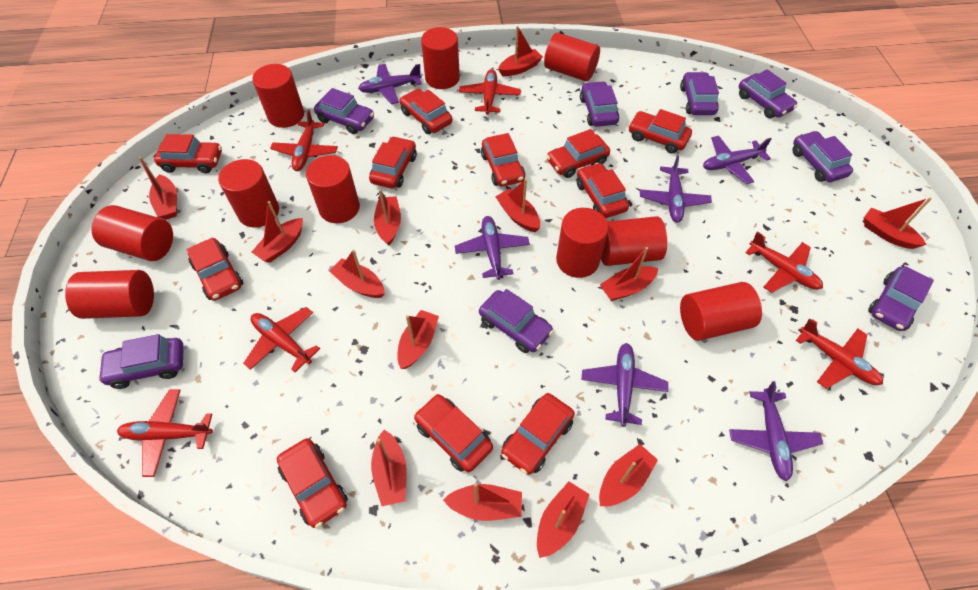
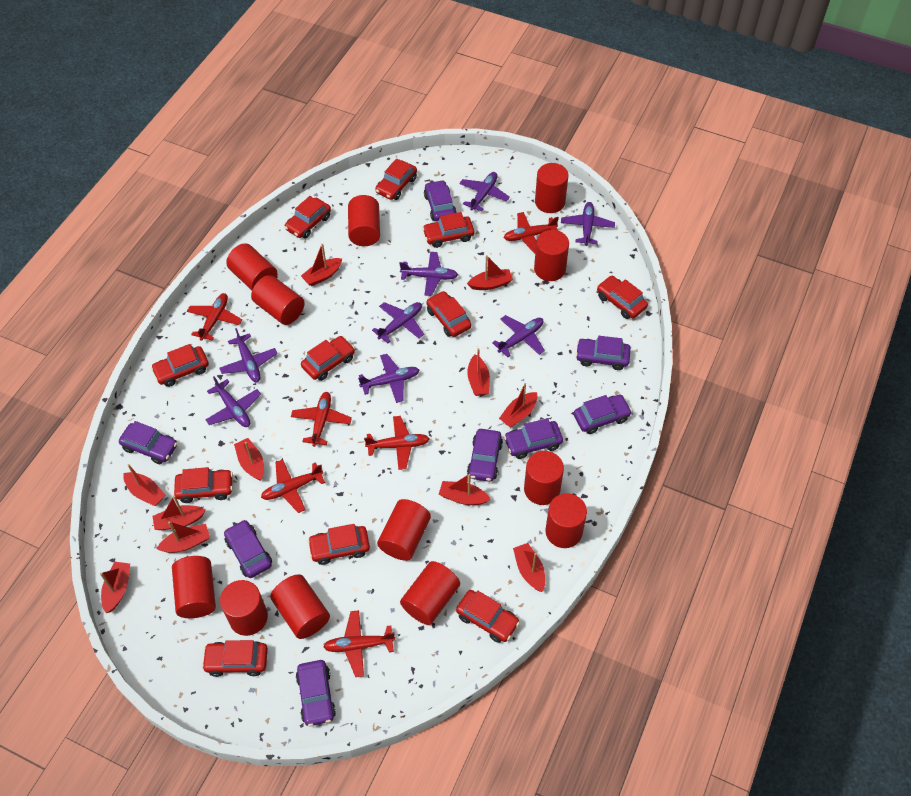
purple plane: 6 -> 8
red boat: 13 -> 11
red cylinder: 10 -> 12

